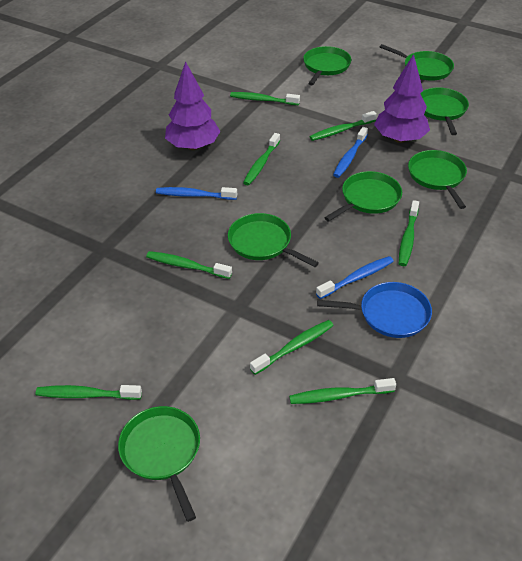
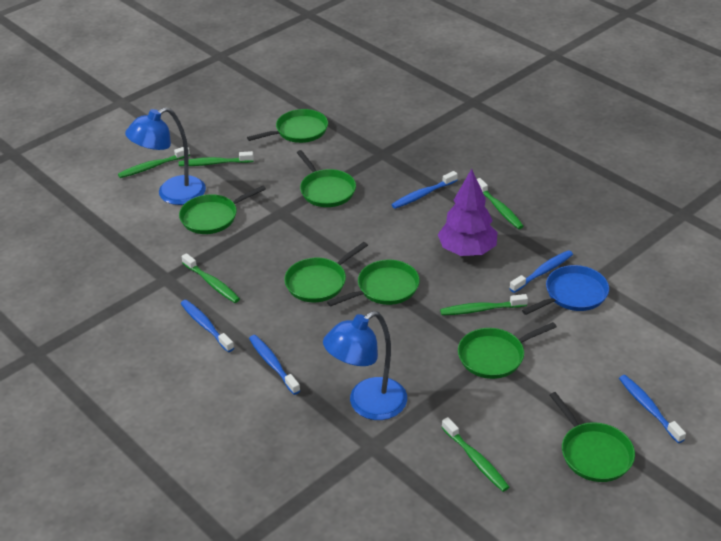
blue lamp: 0 -> 2
blue toothbrush: 3 -> 5
green toothbrush: 8 -> 6
purple tree: 2 -> 1

